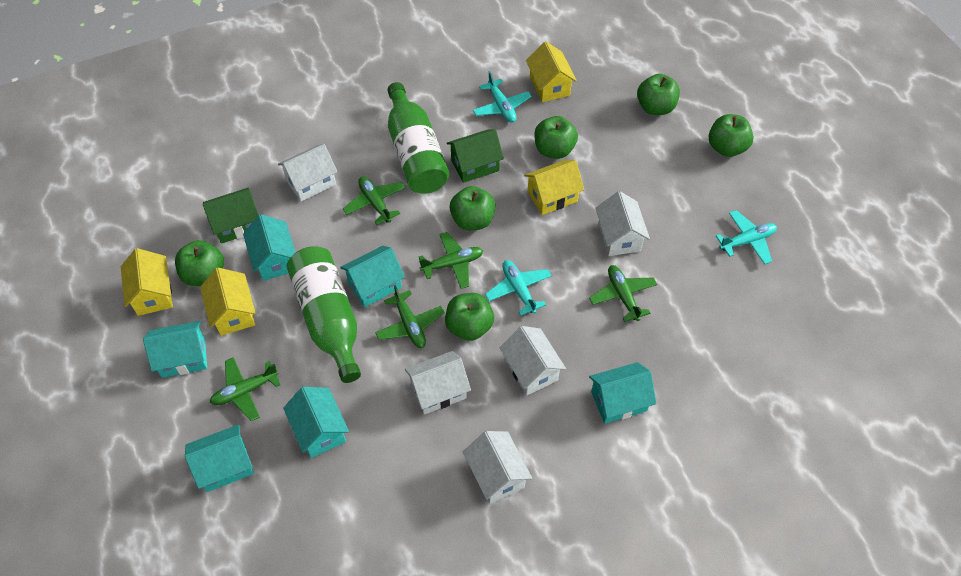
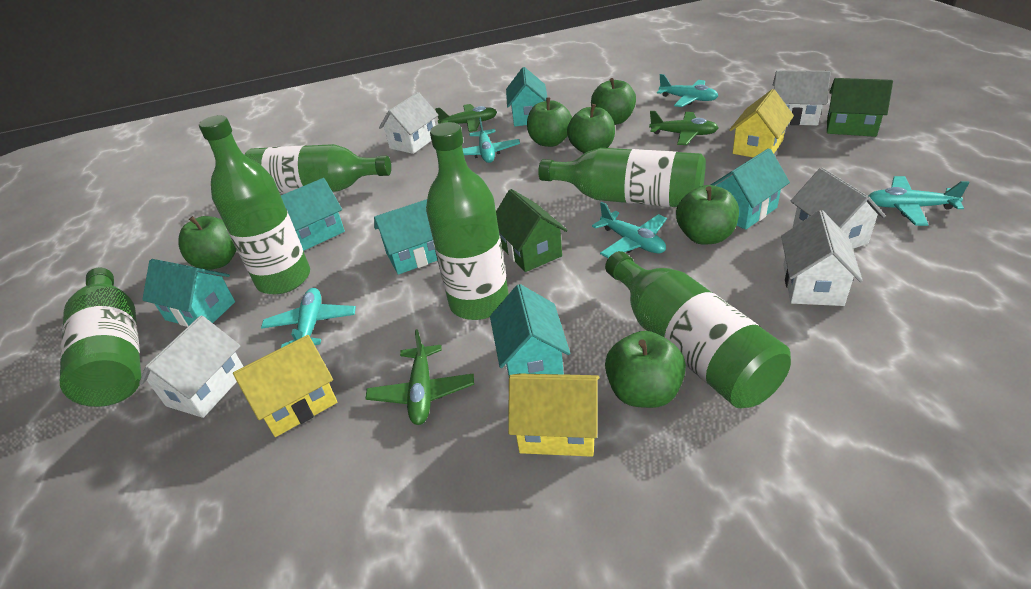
green bottle: 2 -> 6
green plane: 5 -> 3
turquoise plane: 3 -> 5
yellow house: 4 -> 3

